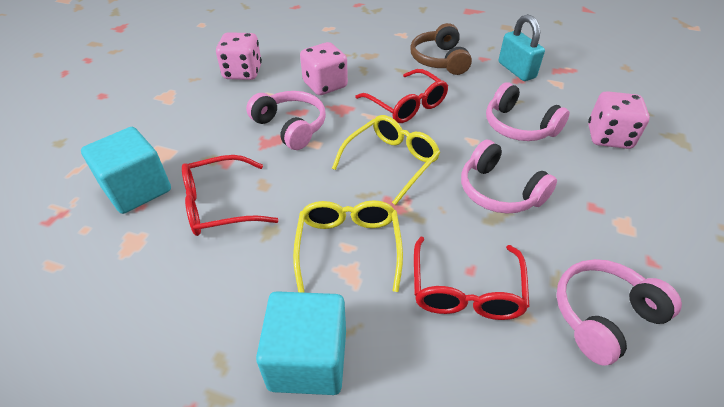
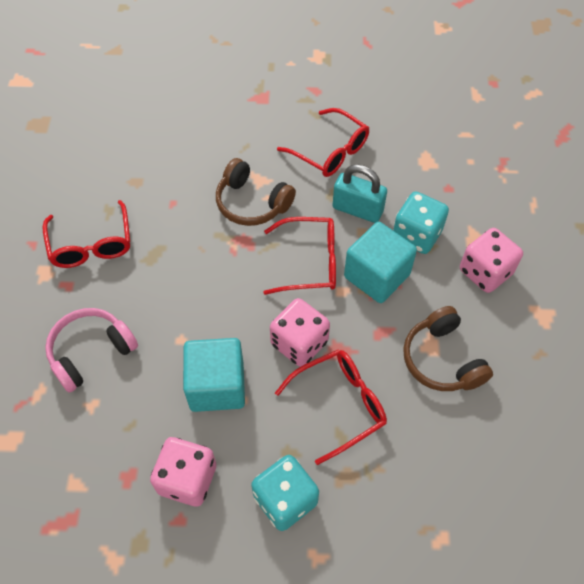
brown headphones: 1 -> 2
pink headphones: 4 -> 1
red glasses: 3 -> 4
turquoise dice: 0 -> 2
yellow glasses: 2 -> 0

